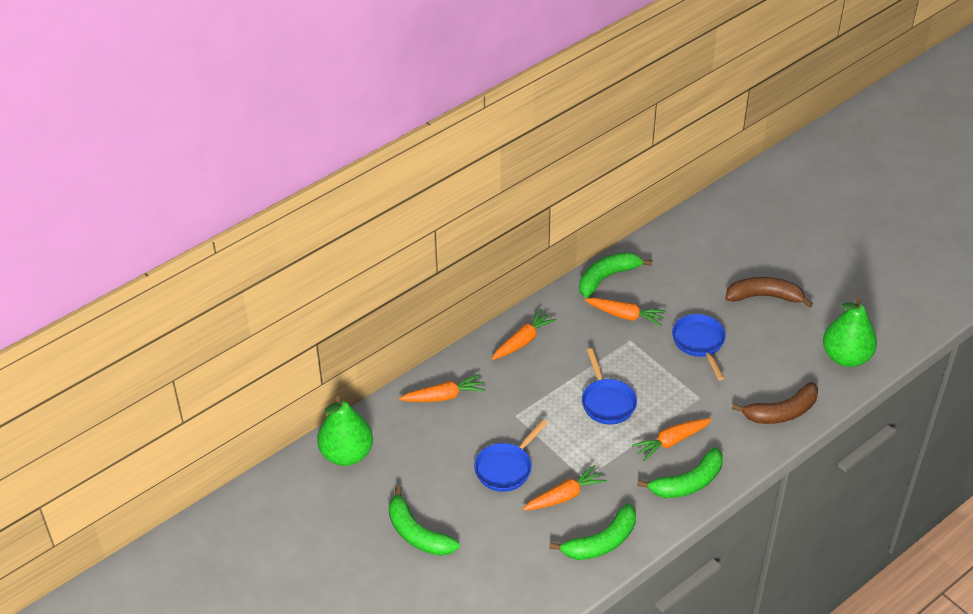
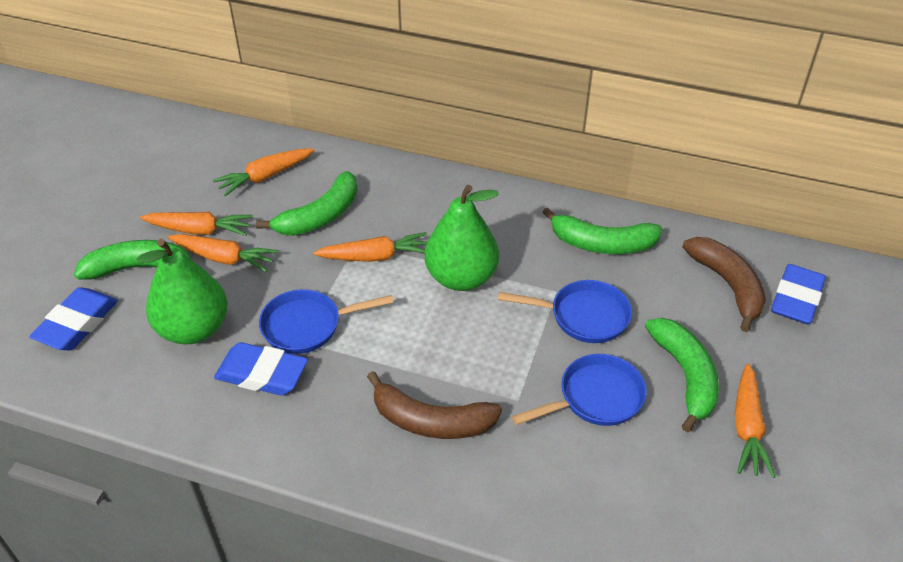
blue eraser: 0 -> 3

